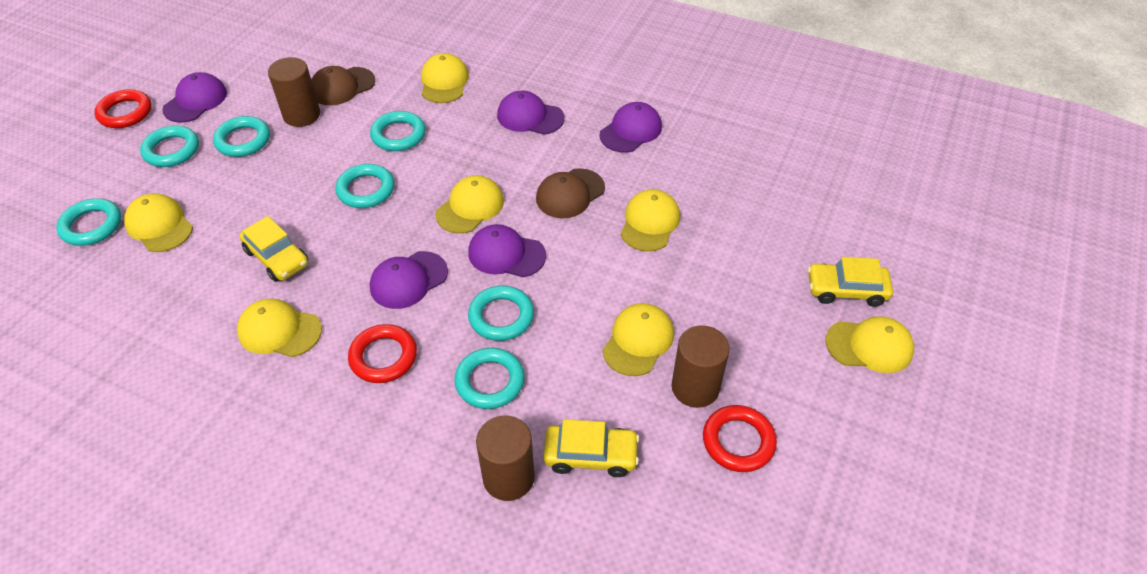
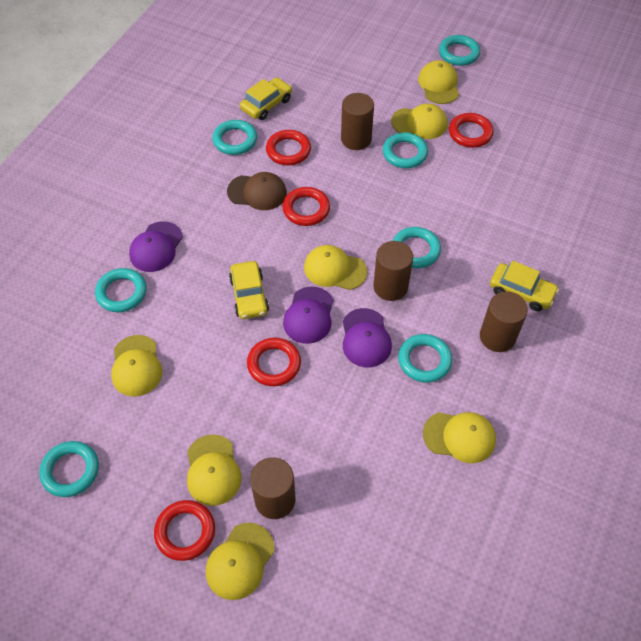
brown cap: 2 -> 1
brown cylinder: 3 -> 4
purple cap: 5 -> 3
red ring: 3 -> 5

